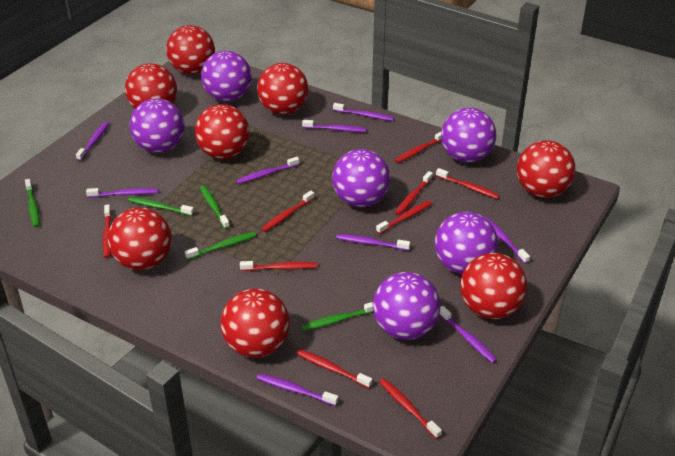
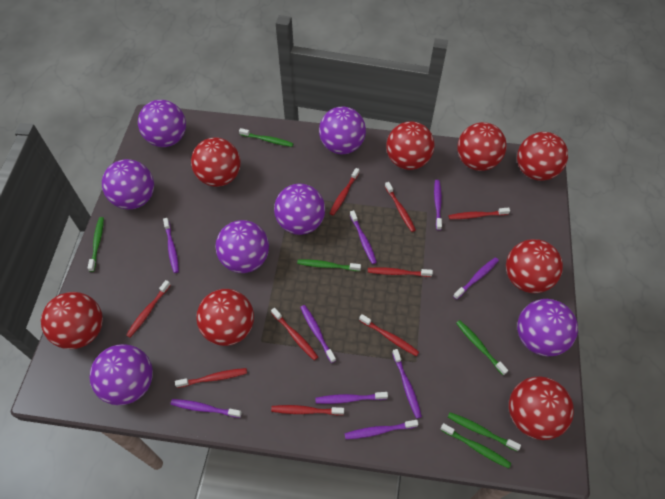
green toothbrush: 5 -> 6
purple ball: 6 -> 7

